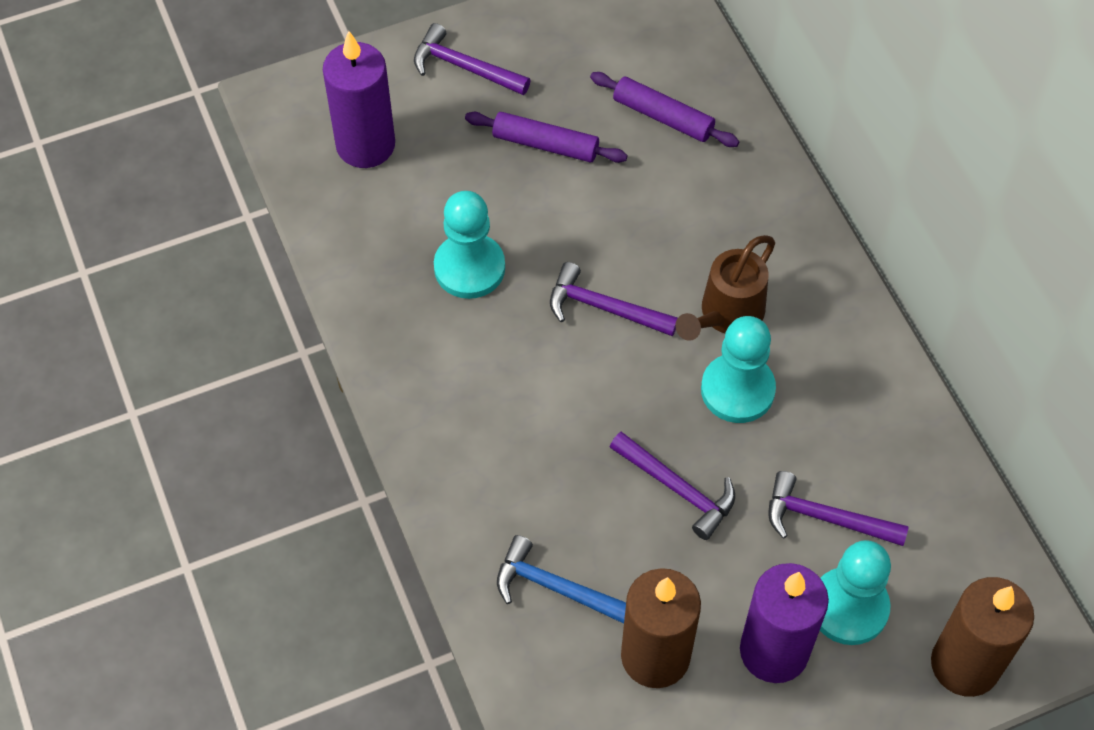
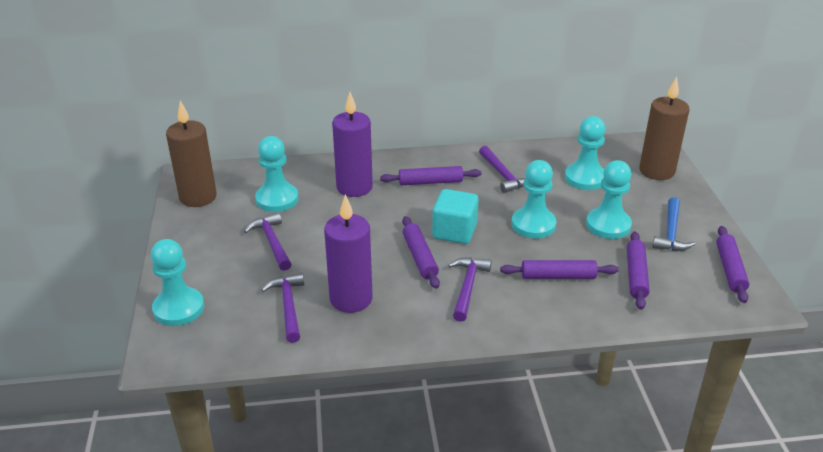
brown watering can: 1 -> 0
purple rolling pin: 2 -> 5
turquoise cube: 0 -> 1
turquoise pawn: 3 -> 5

